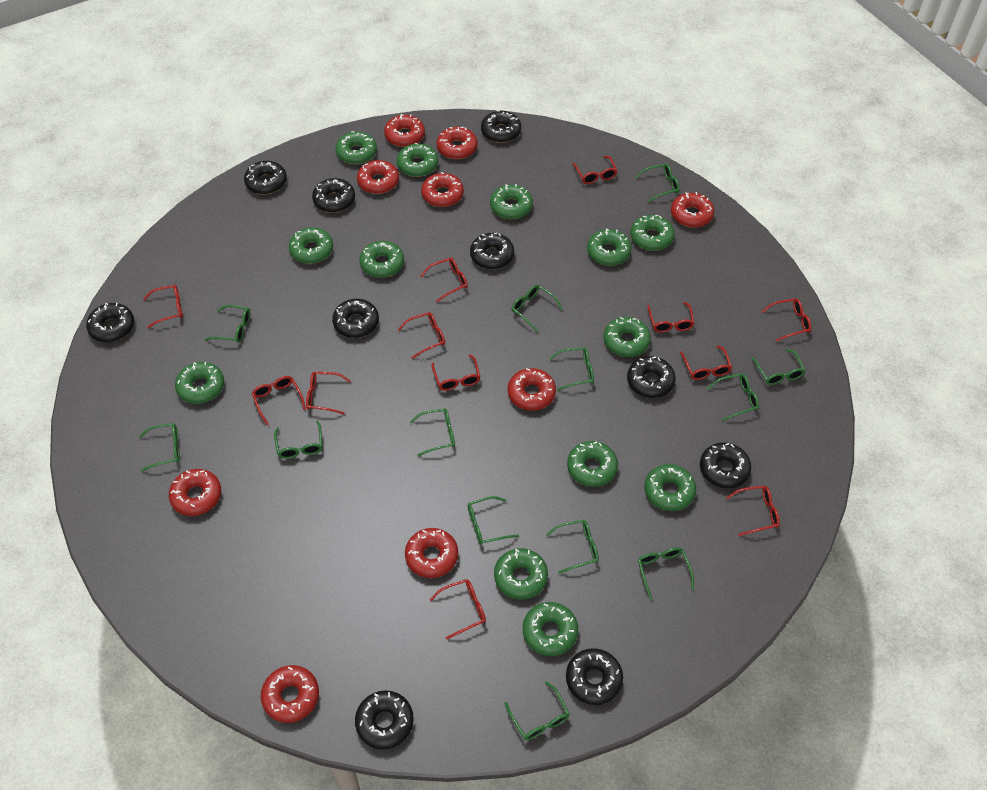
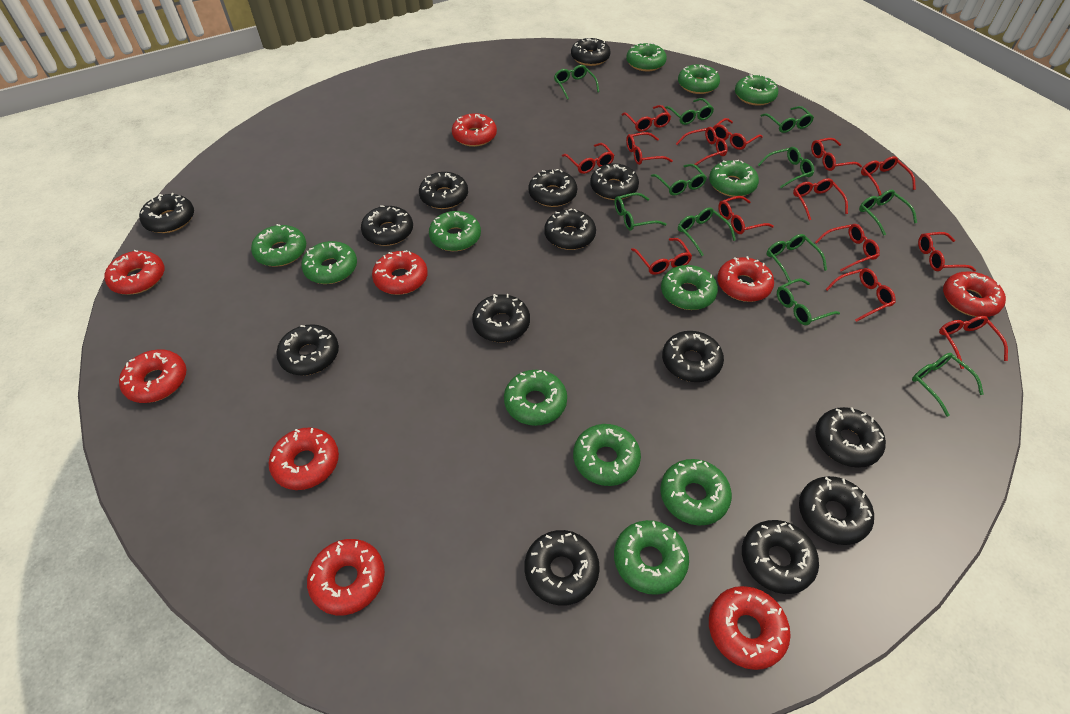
black donut: 10 -> 14
green donut: 13 -> 12
green glasses: 13 -> 11
red glasses: 12 -> 14

